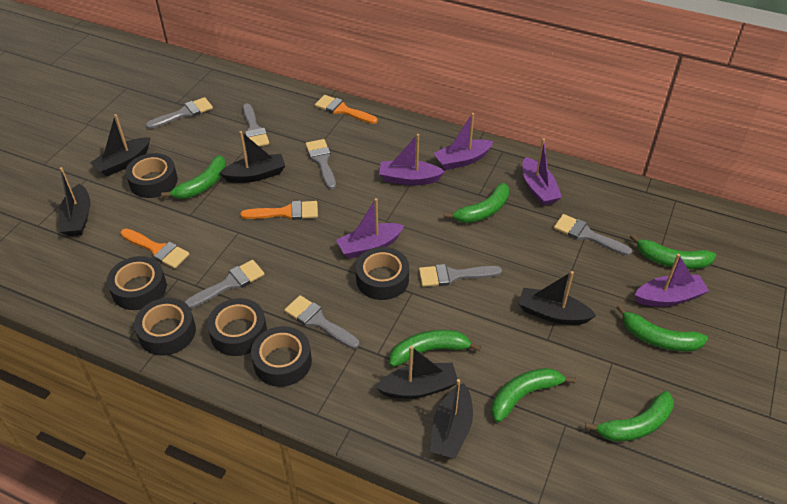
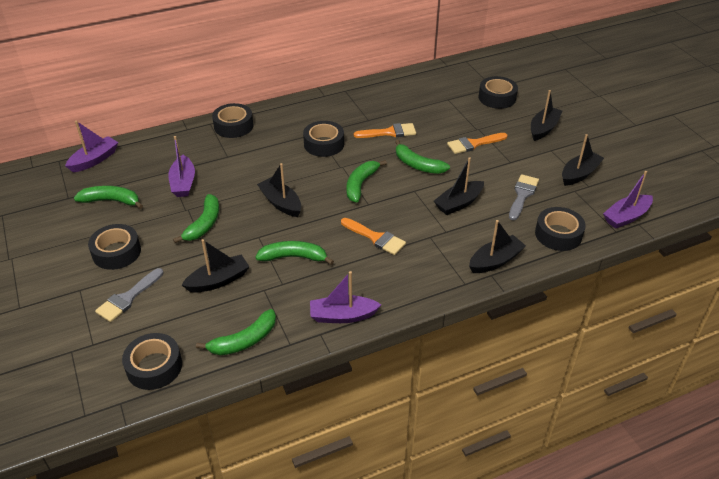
green banana: 7 -> 6
grey brush: 7 -> 2
purple boat: 5 -> 4

